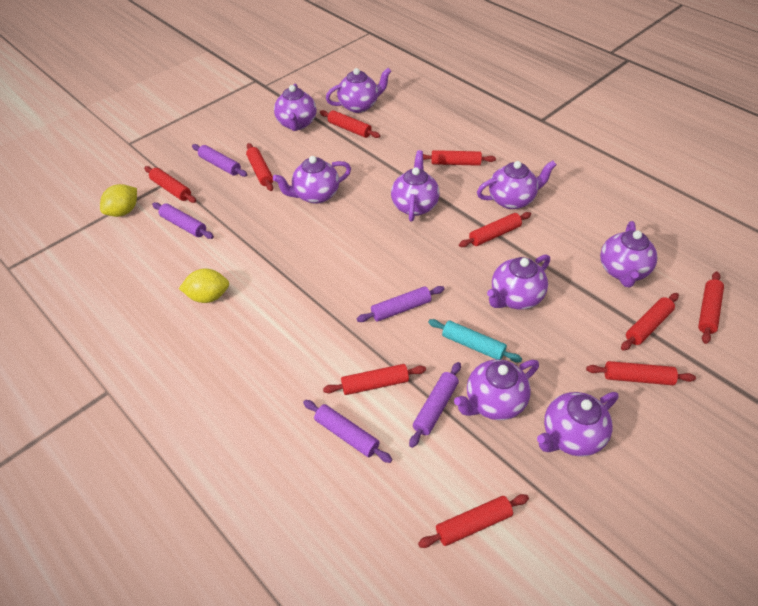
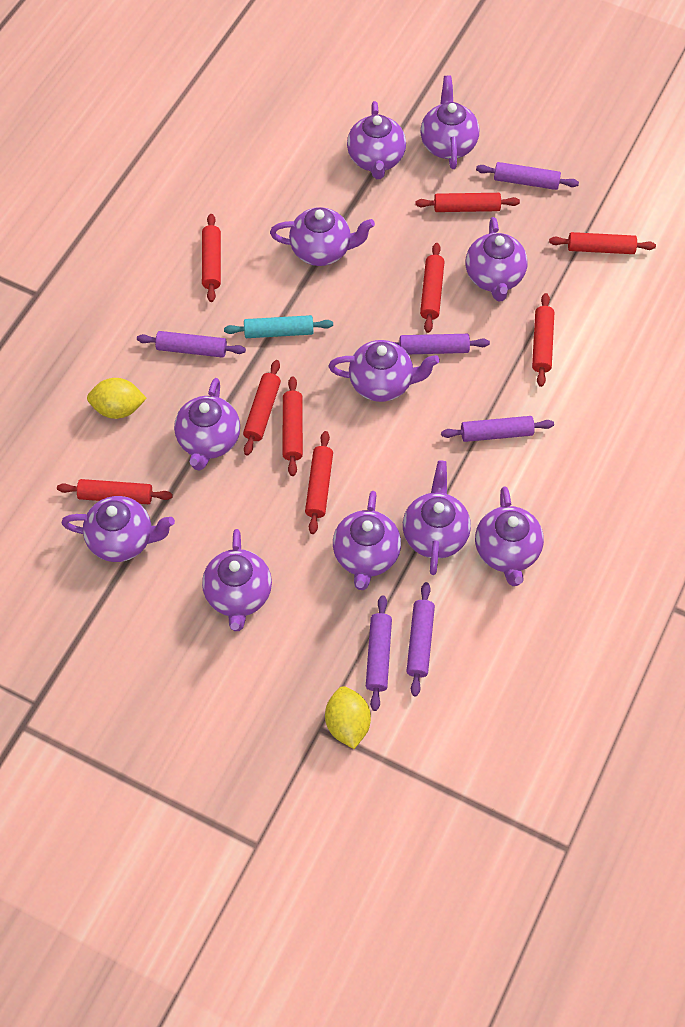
purple rolling pin: 5 -> 6
purple teapot: 9 -> 11
red rolling pin: 10 -> 9

